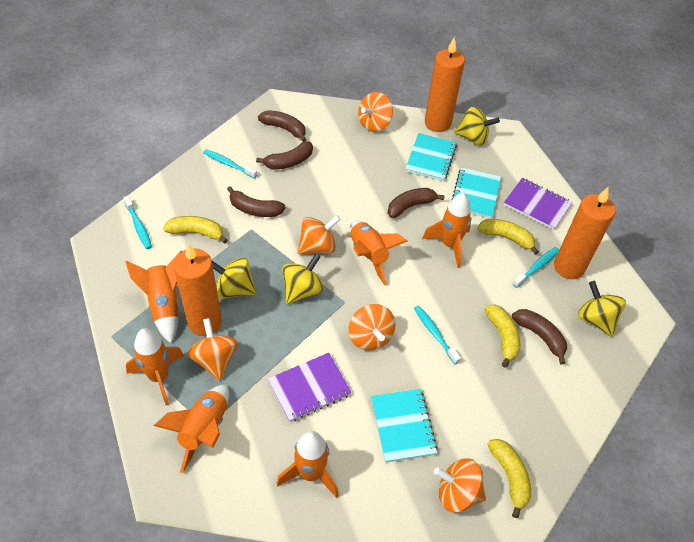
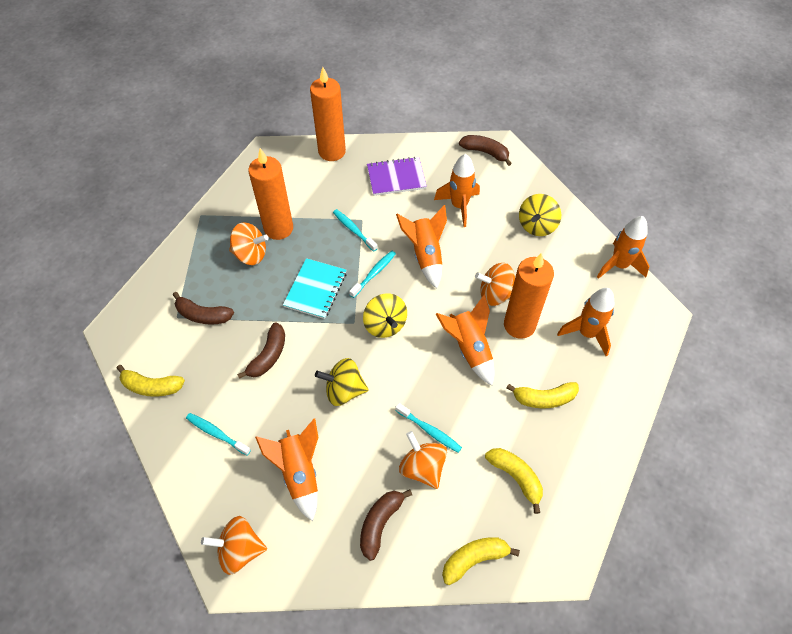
brown banana: 5 -> 4
orange spinning top: 5 -> 4
purple notebook: 2 -> 1
turquoise notebook: 3 -> 1
yellow spinning top: 4 -> 3

